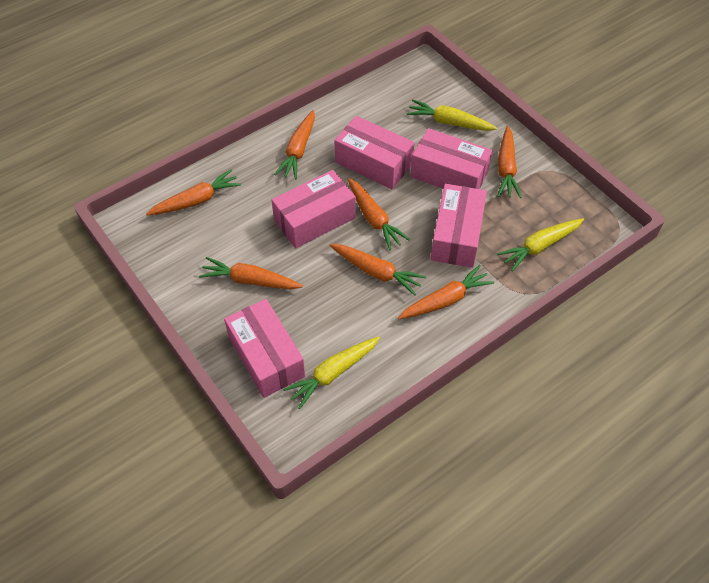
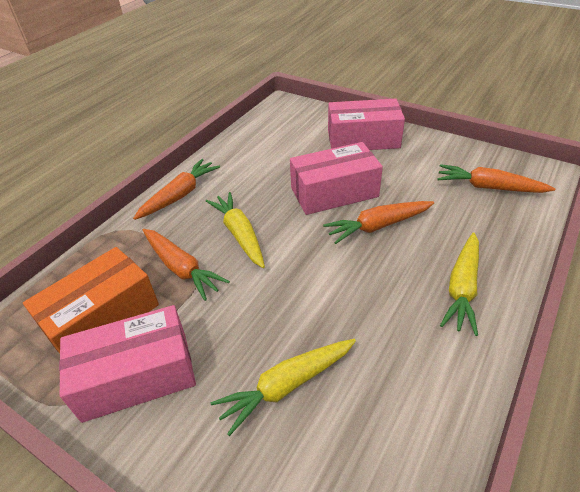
orange box: 0 -> 1
orange carrot: 7 -> 4
pink box: 5 -> 3

